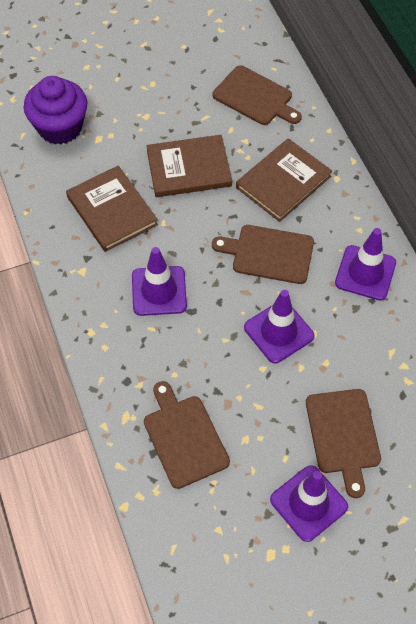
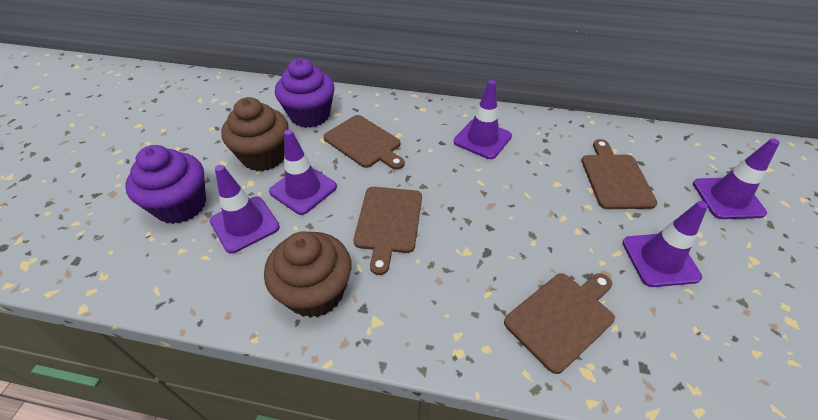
brown book: 3 -> 0
brown cupcake: 0 -> 2
purple cupcake: 1 -> 2
purple traffic cone: 4 -> 5

